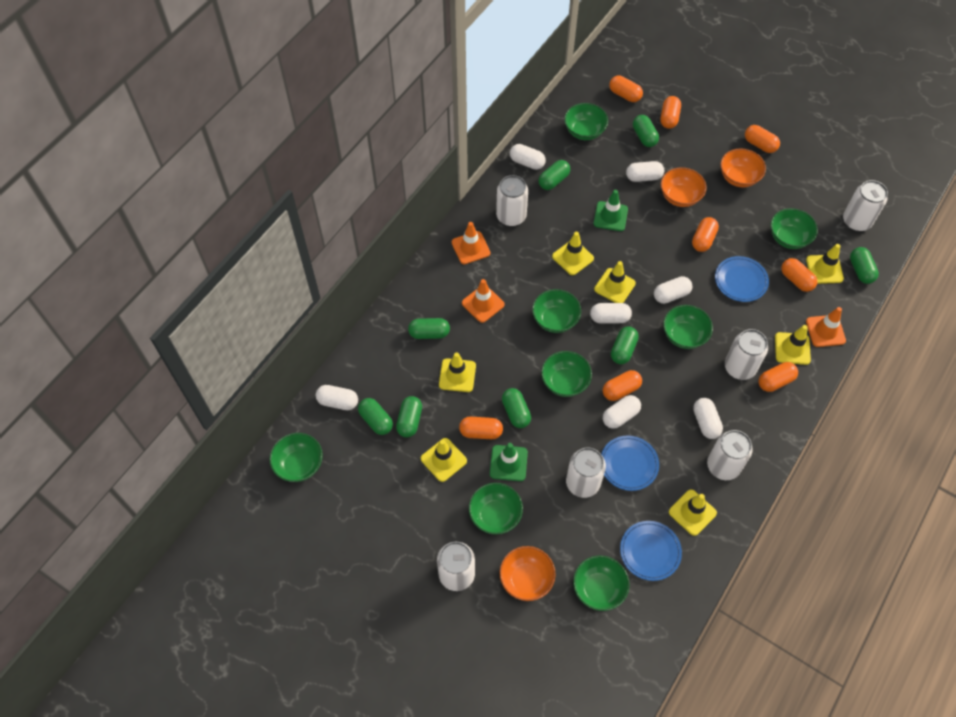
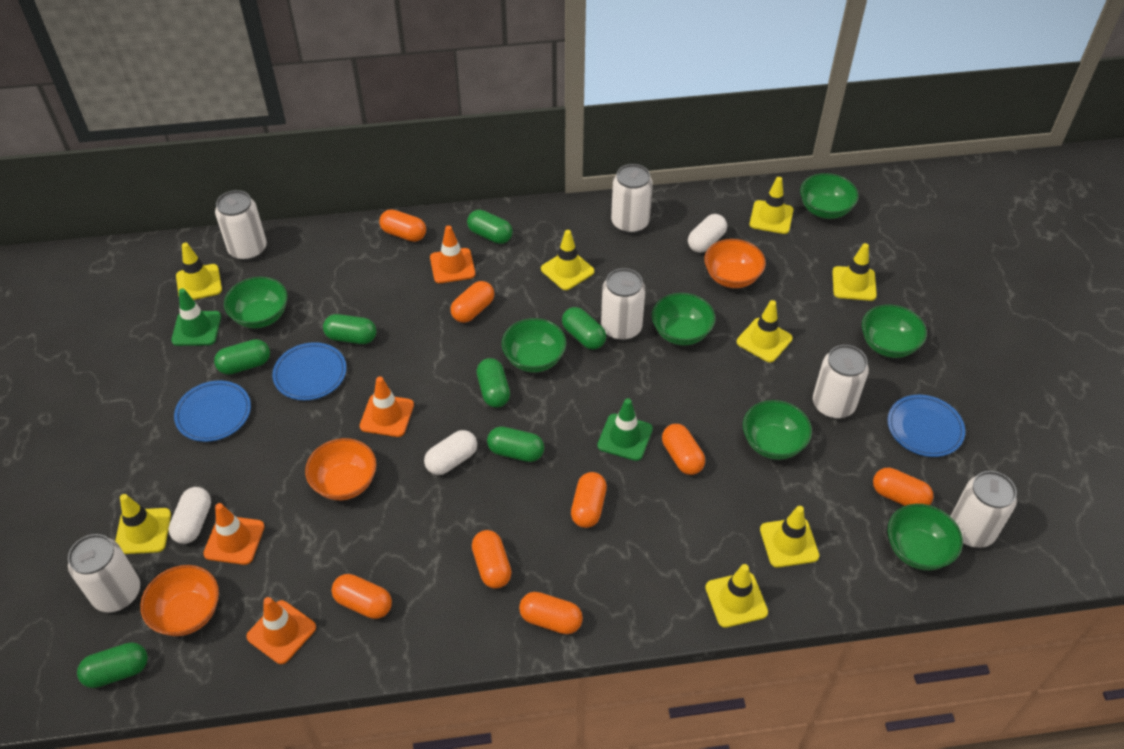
green bowl: 8 -> 7
green capsule: 8 -> 7
orange traffic cone: 3 -> 4
white capsule: 7 -> 3
yellow traffic cone: 7 -> 8

